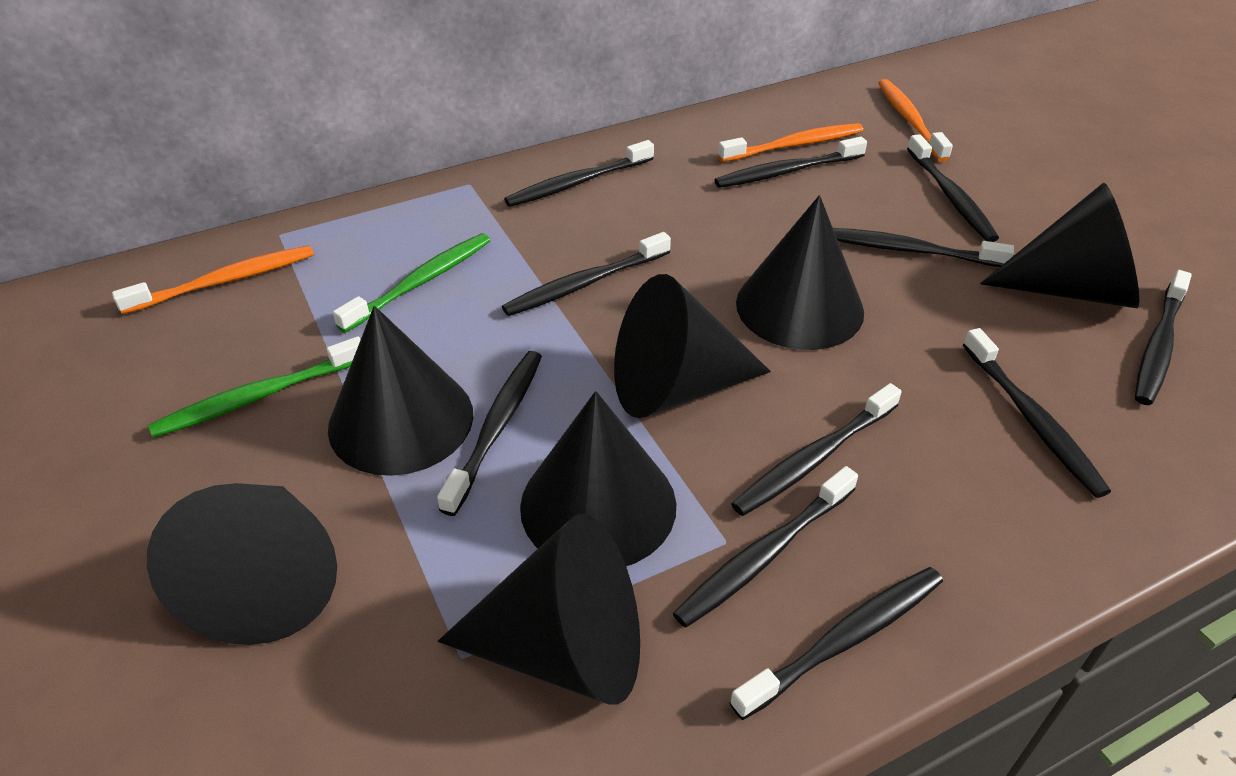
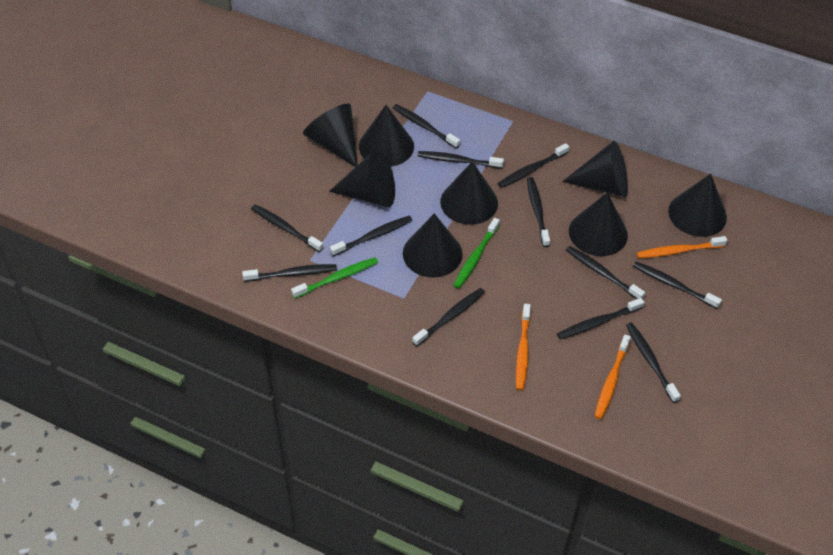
black cone: 7 -> 8
black toothbrush: 11 -> 12

